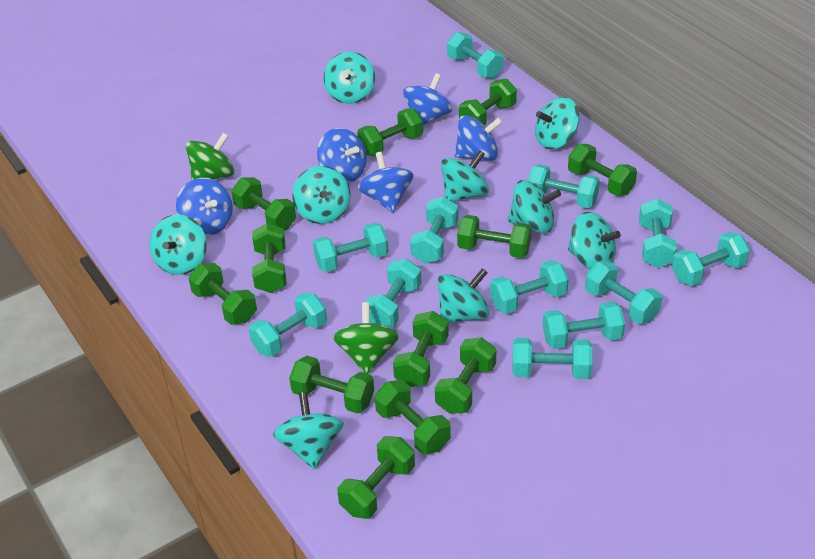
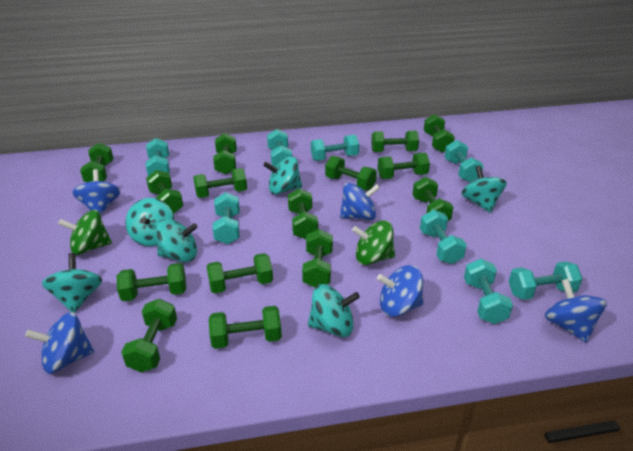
green dumbbell: 12 -> 15
turquoise dumbbell: 12 -> 8
turquoise spinning top: 9 -> 6

